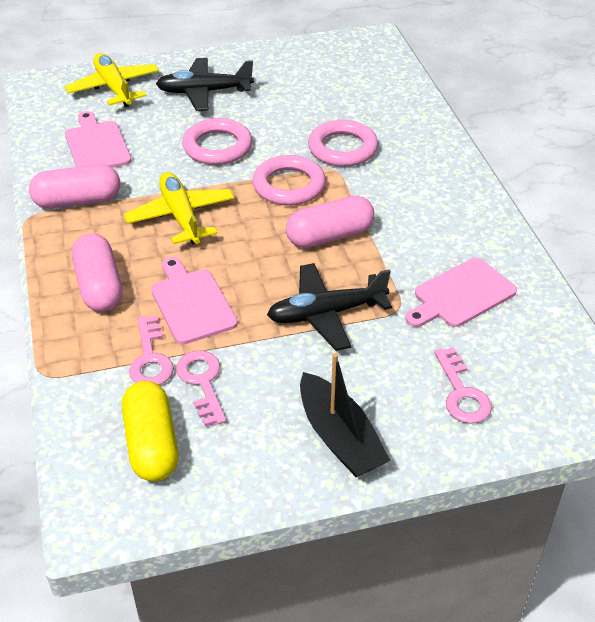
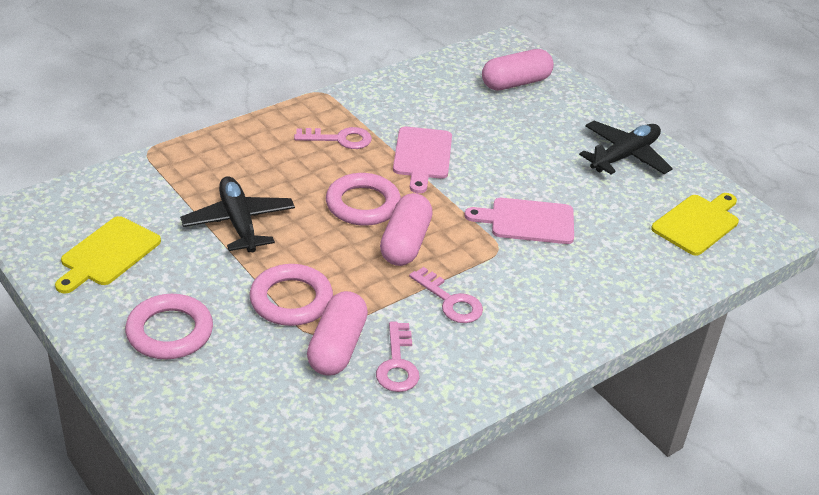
black boat: 1 -> 0
pink cutting board: 3 -> 2
yellow capsule: 1 -> 0
yellow cutting board: 0 -> 2
yellow plane: 2 -> 0

